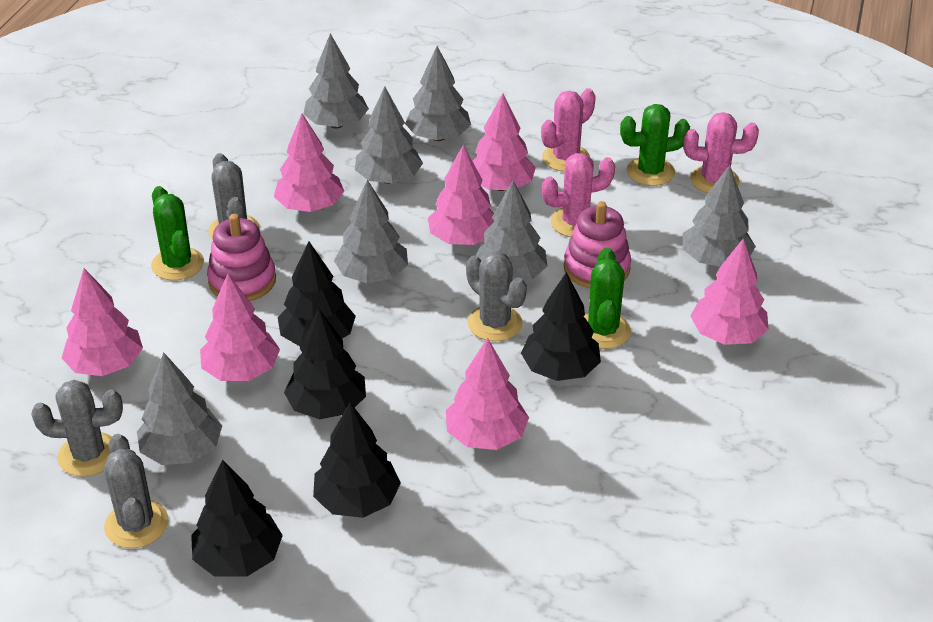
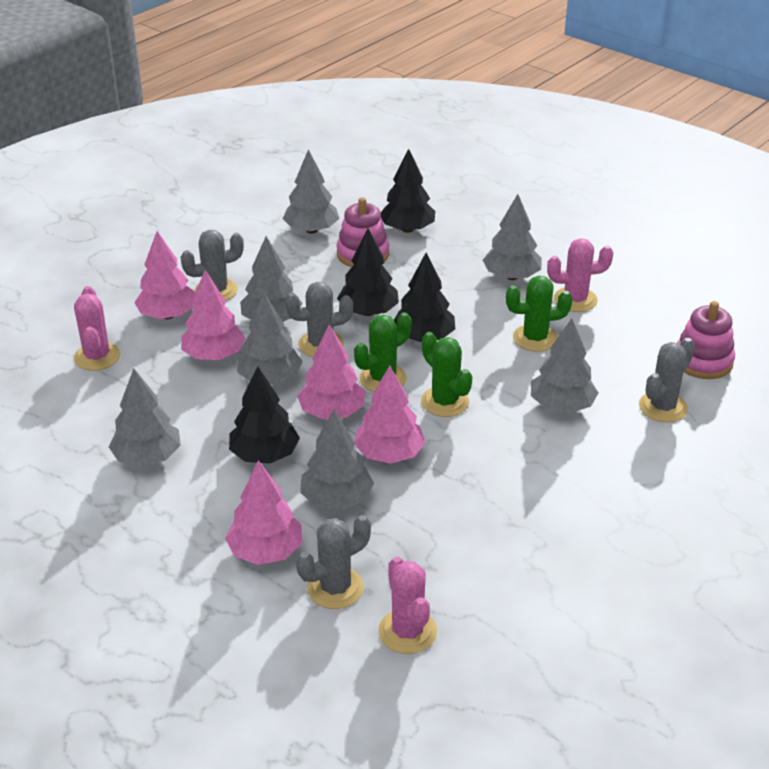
black tree: 5 -> 4
pink tree: 7 -> 5

